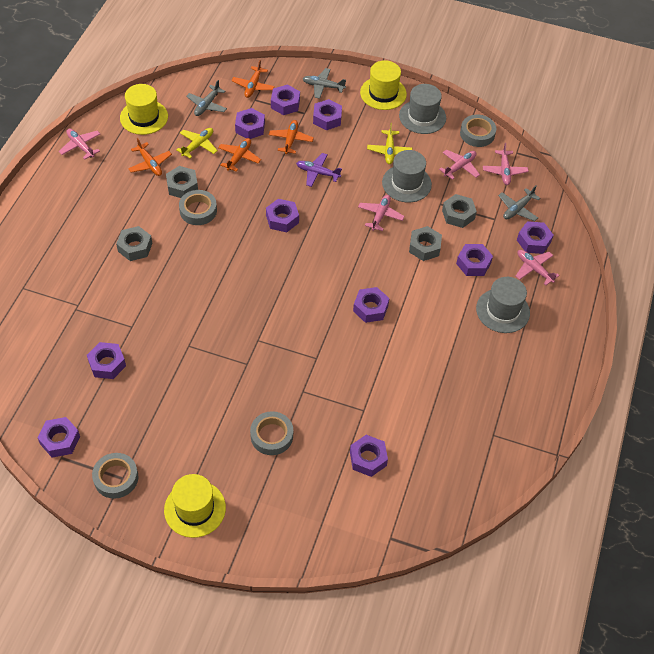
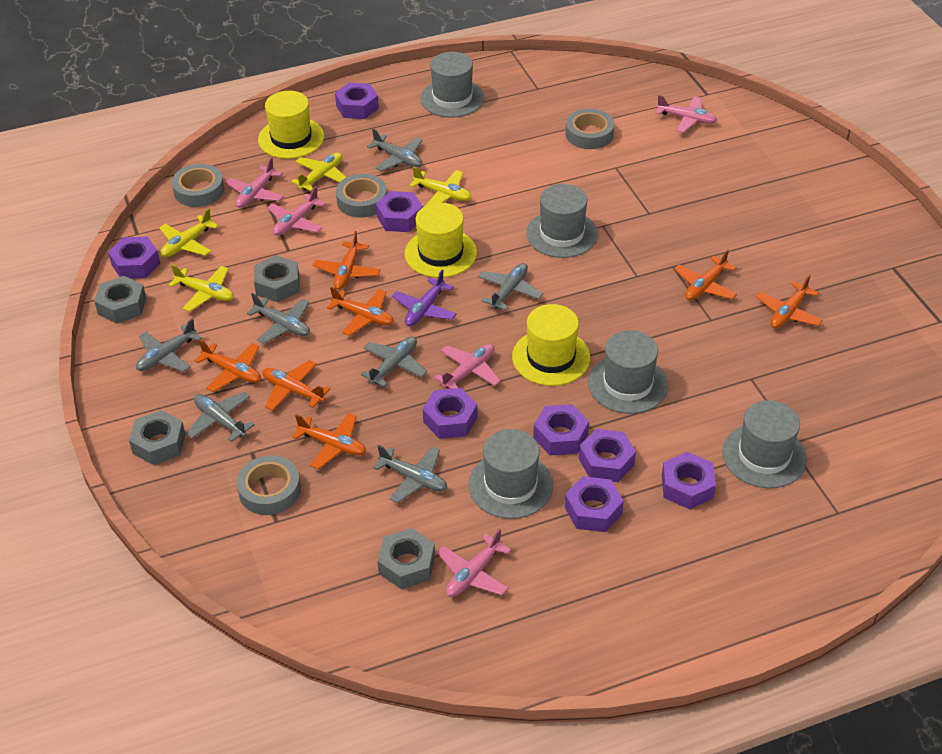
grey hat: 3 -> 5
grey plane: 3 -> 7
orange plane: 4 -> 7
purple nut: 10 -> 8
yellow plane: 2 -> 4

